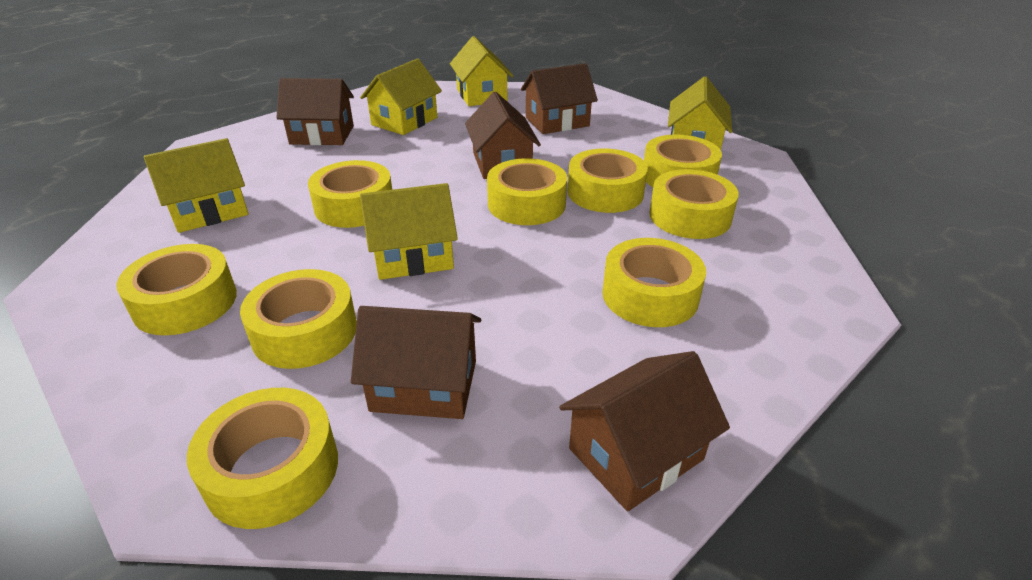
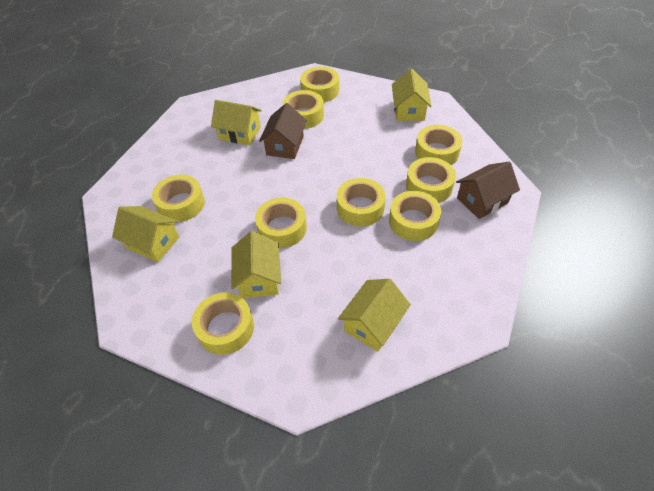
brown house: 5 -> 2

